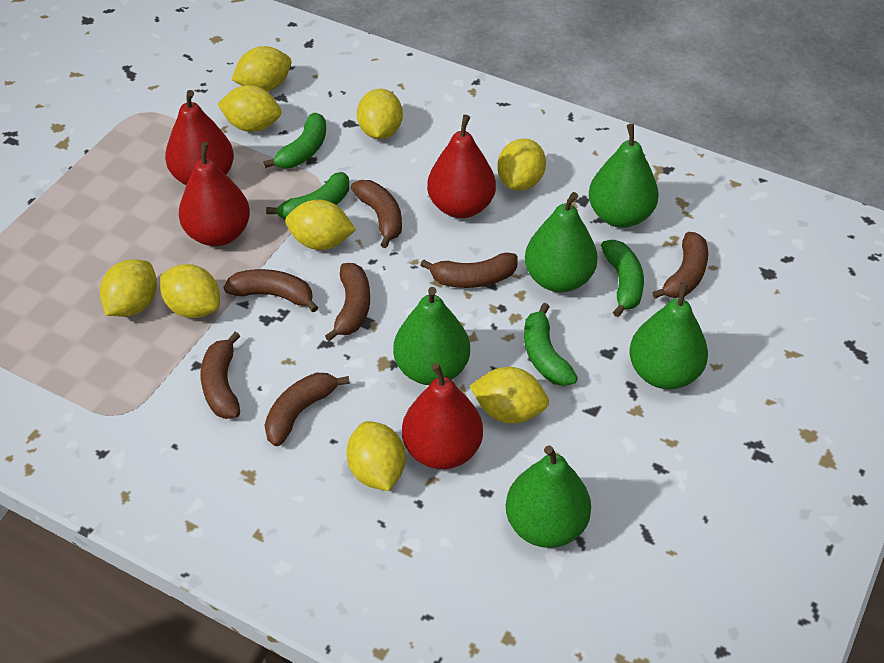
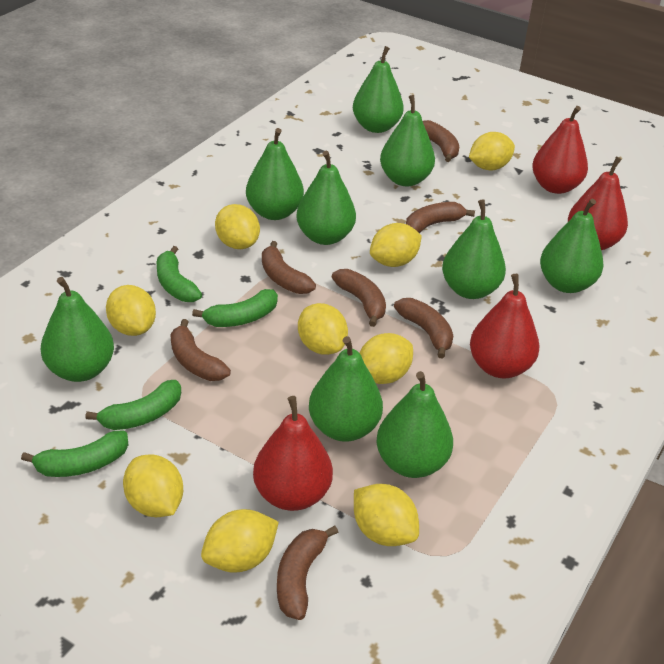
green pear: 5 -> 9

